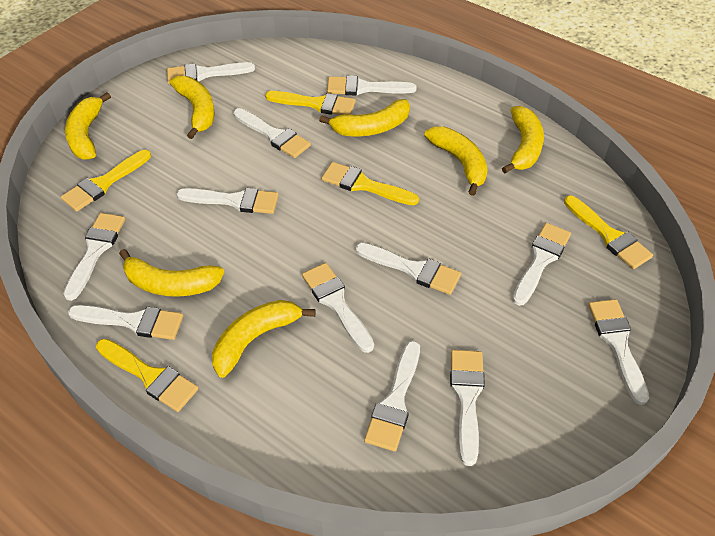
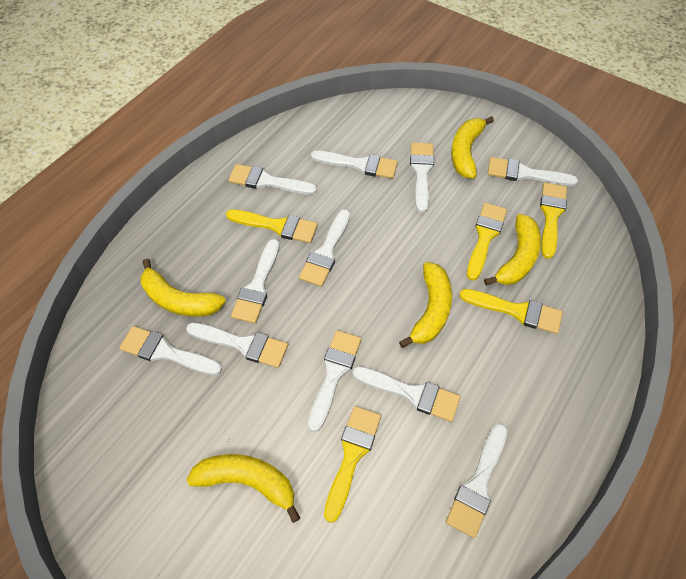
white brush: 12 -> 11
yellow banana: 7 -> 5

